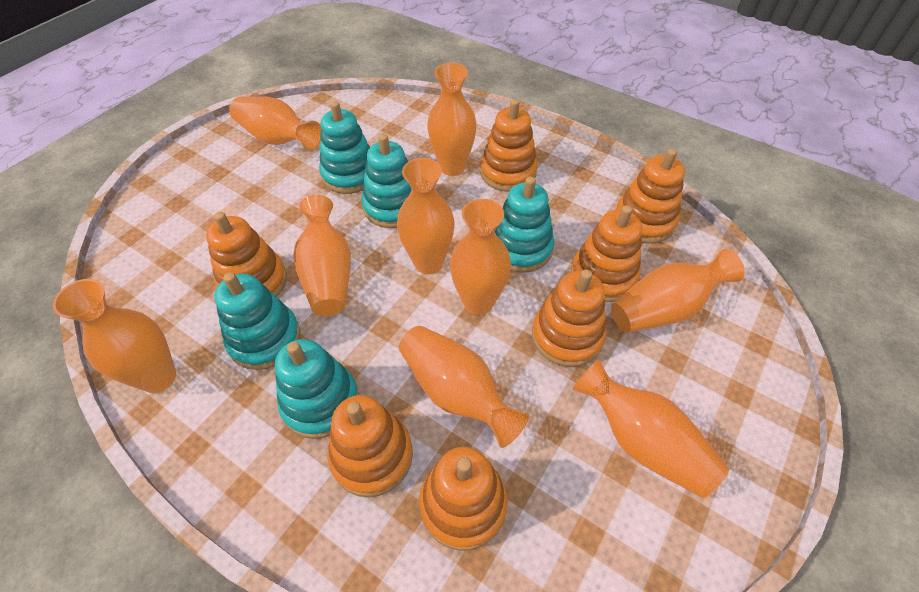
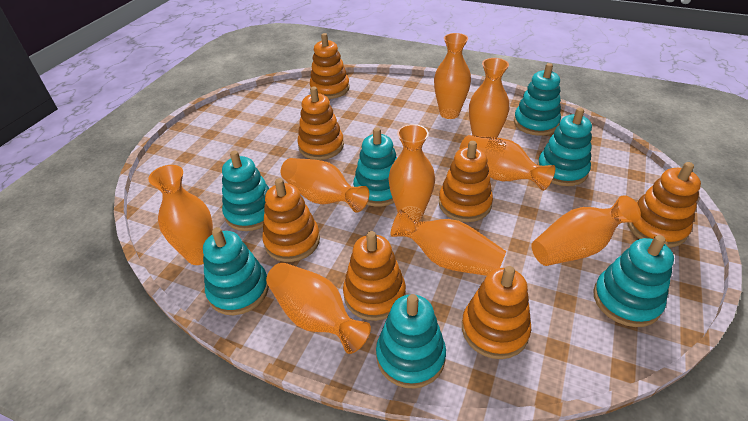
turquoise stacking toy: 5 -> 7

